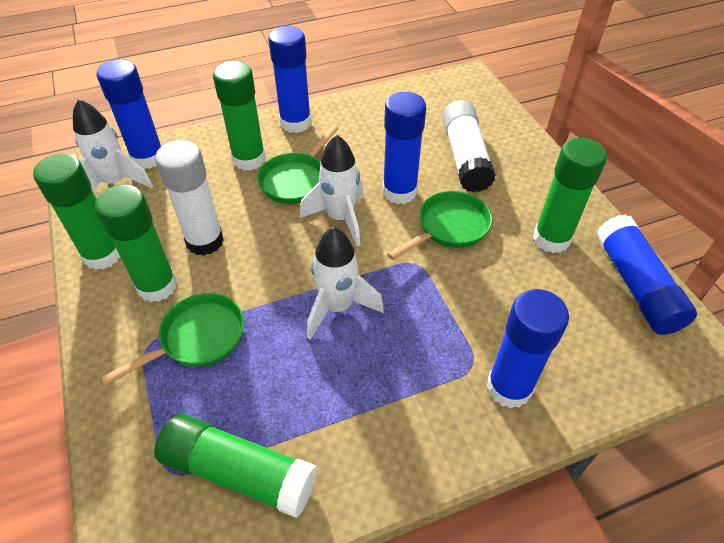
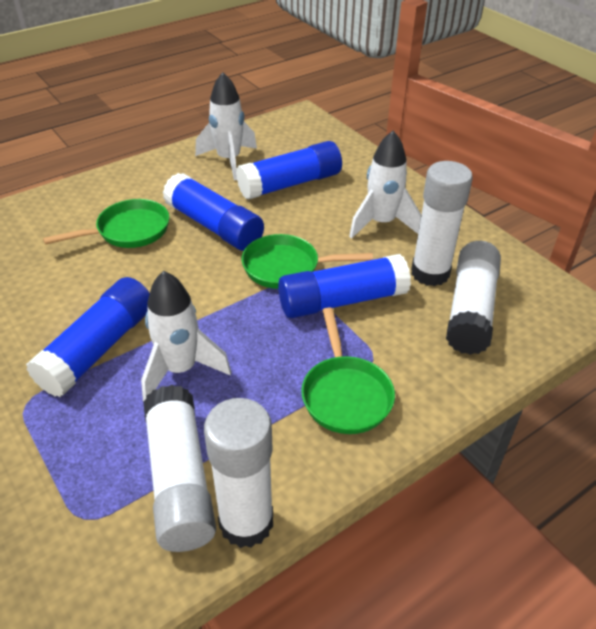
blue glue stick: 5 -> 4
green glue stick: 5 -> 0
white glue stick: 2 -> 4

